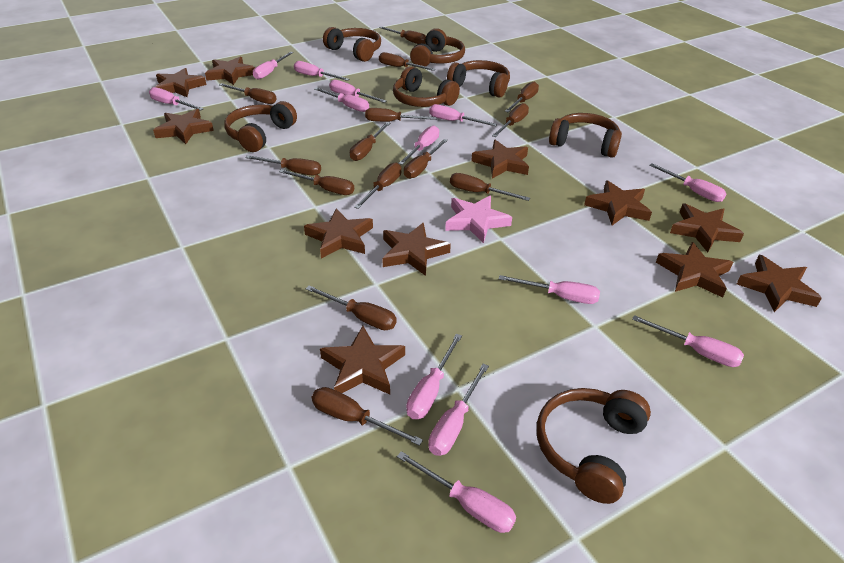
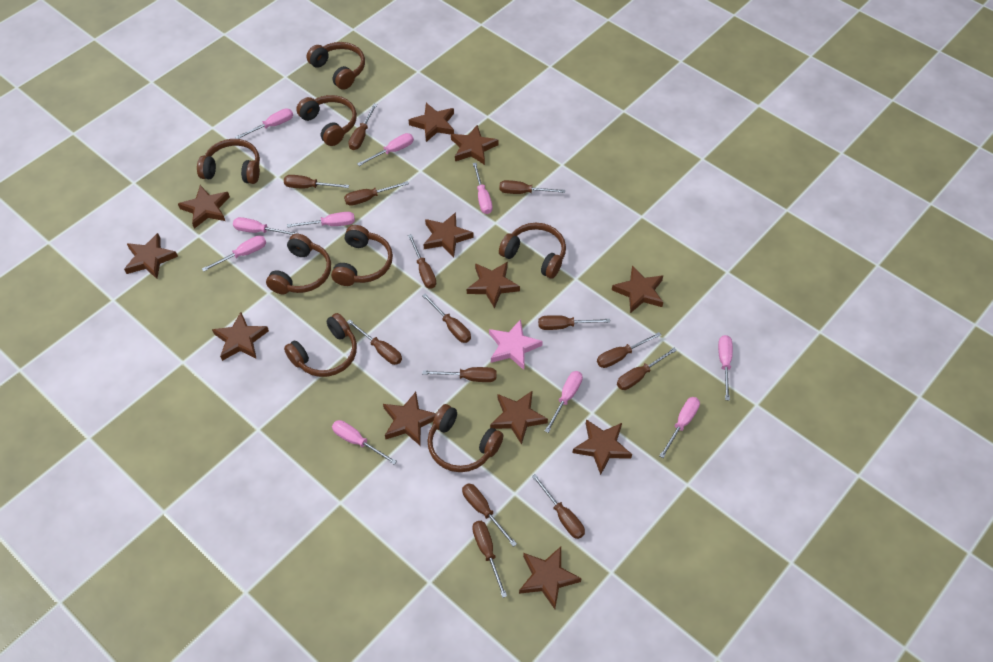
brown headphones: 7 -> 8
brown star: 11 -> 12
pink screwdriver: 13 -> 10

